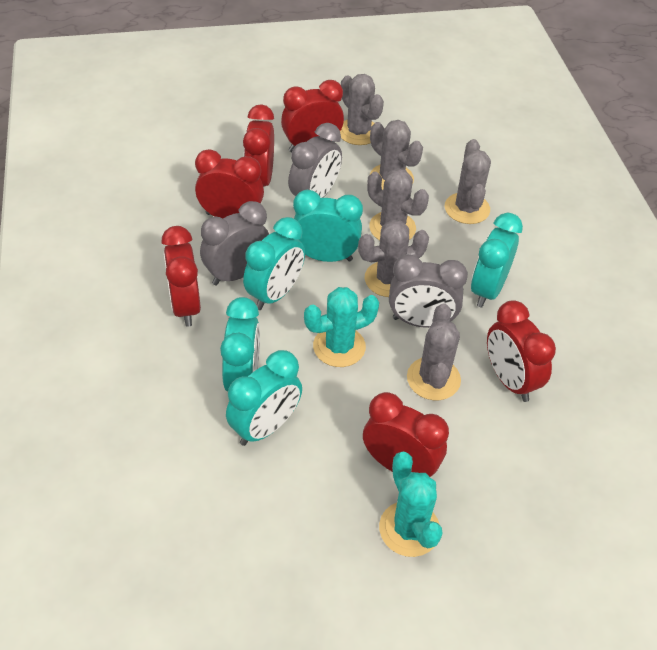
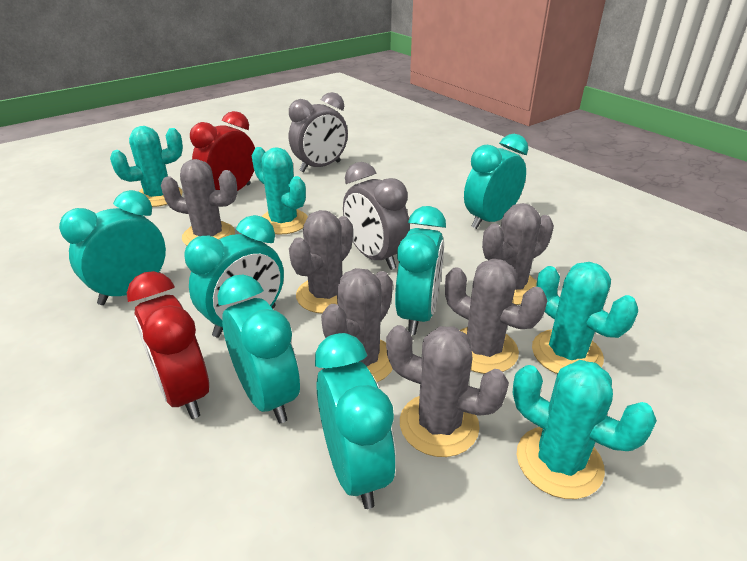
grey clock: 3 -> 2
red clock: 6 -> 2
turquoise cactus: 2 -> 4
turquoise clock: 5 -> 6

